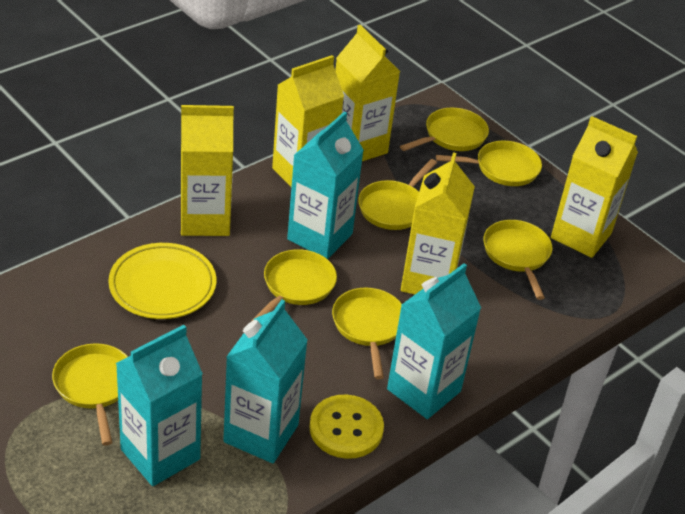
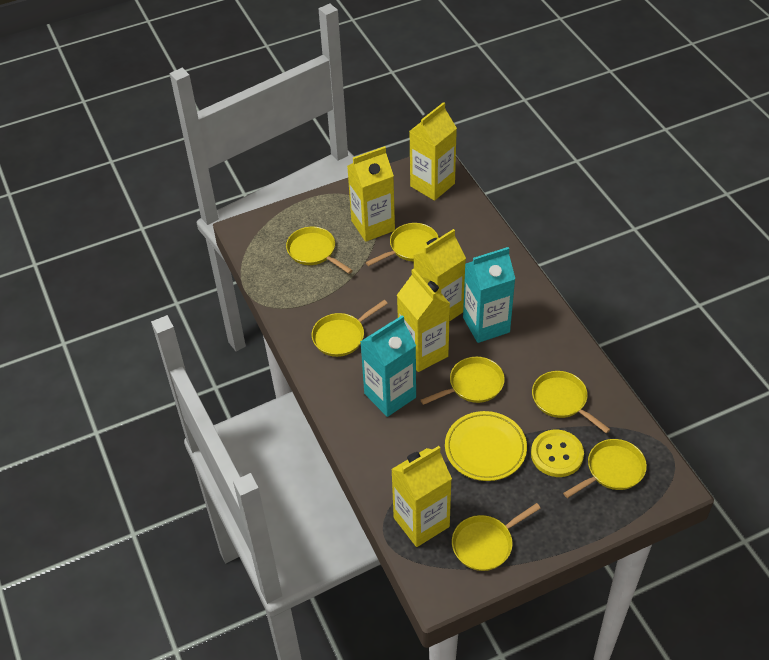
turquoise carton: 4 -> 2

